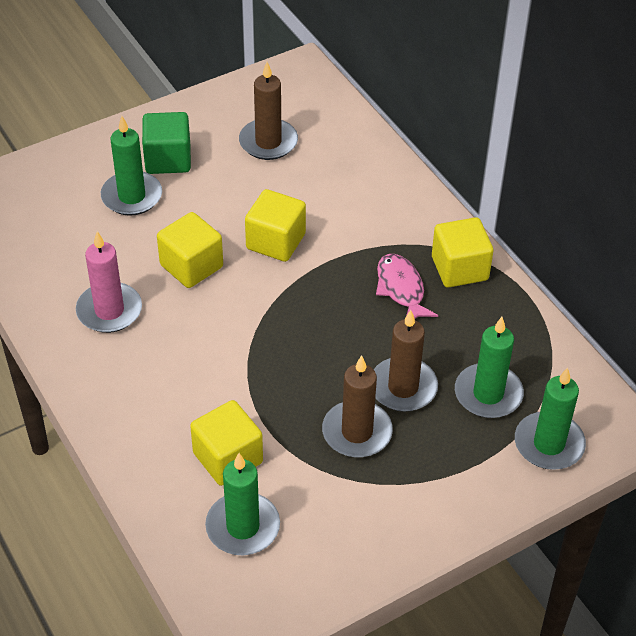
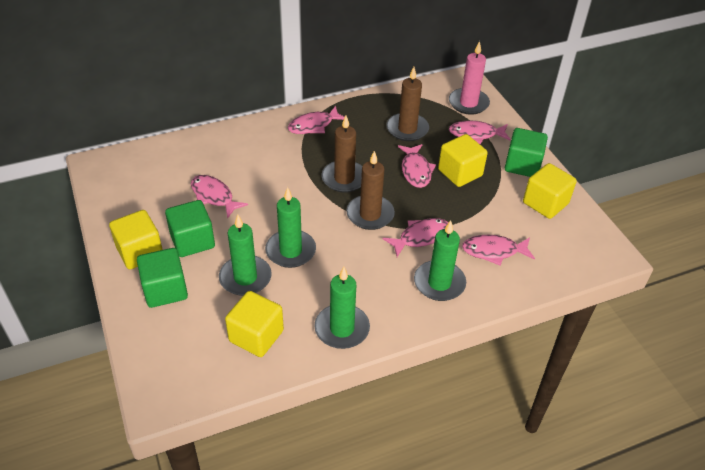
green cube: 1 -> 3
pink fish: 1 -> 6

